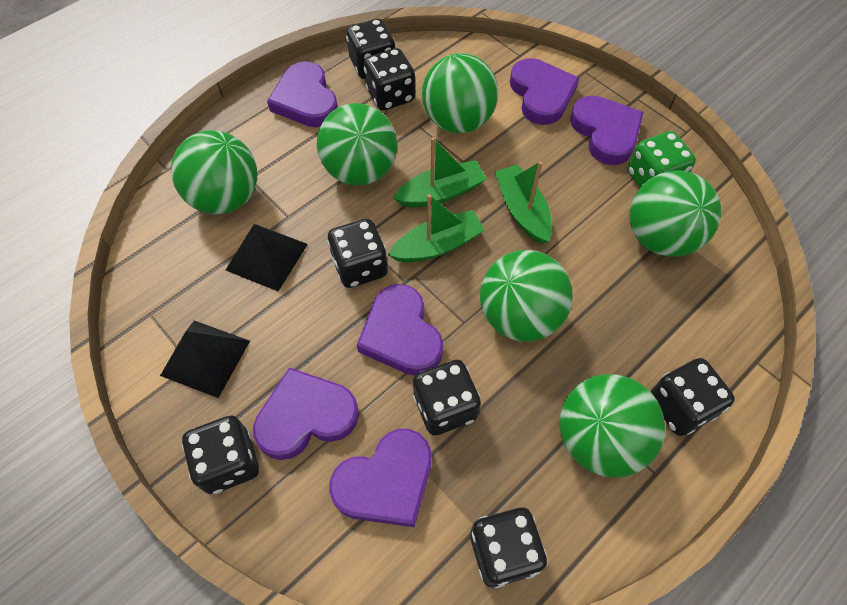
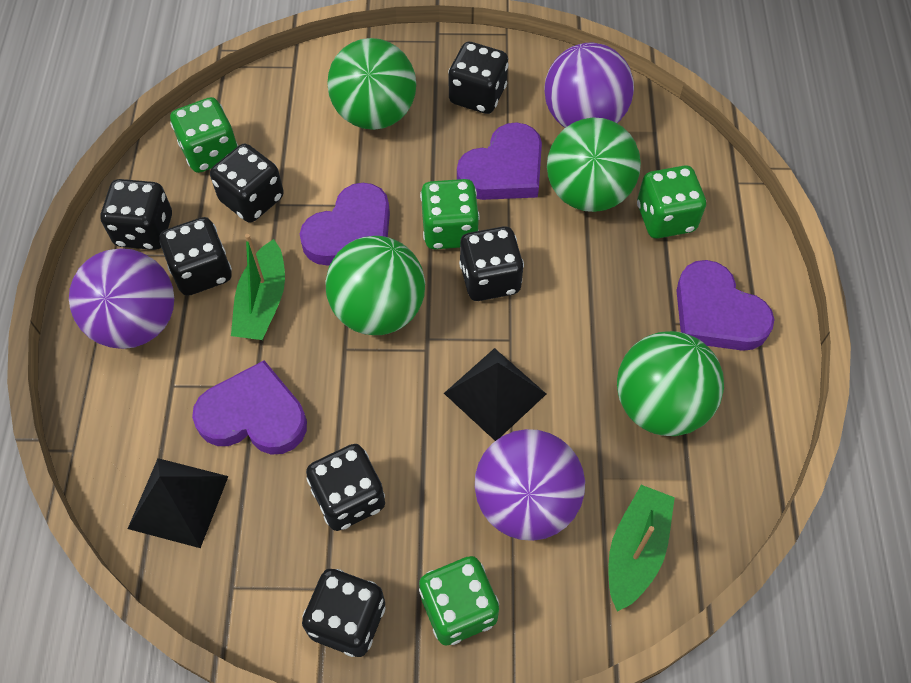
green ball: 6 -> 4
green boat: 3 -> 2
green dice: 1 -> 4
purple ball: 0 -> 3
purple heart: 6 -> 4

